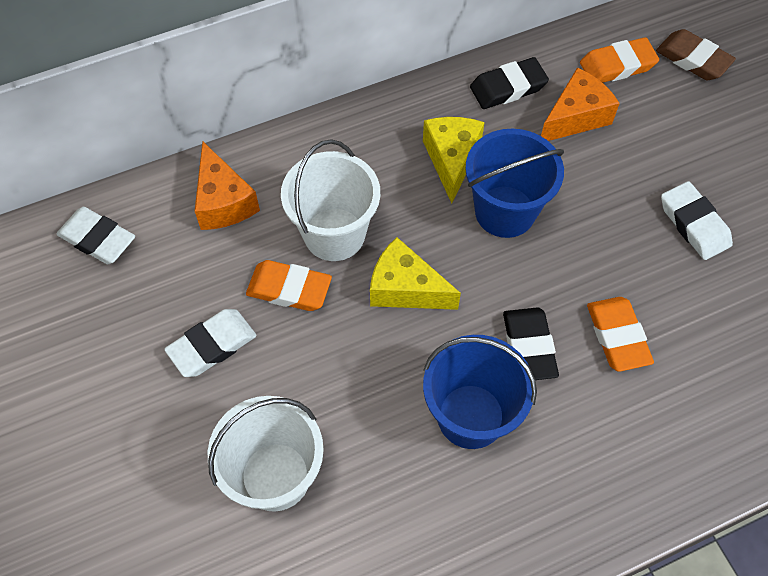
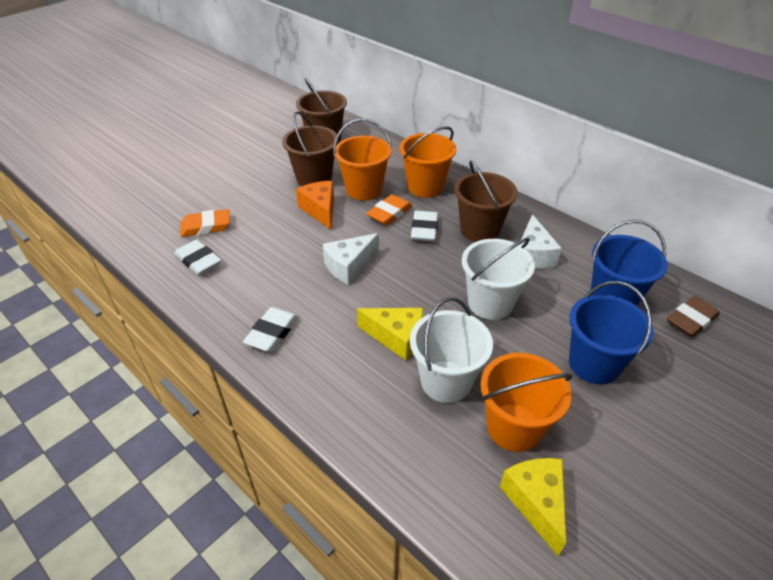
black eraser: 2 -> 0
brown bucket: 0 -> 3
orange bucket: 0 -> 3
orange cheese: 2 -> 1
orange eraser: 3 -> 2
white cheese: 0 -> 2

